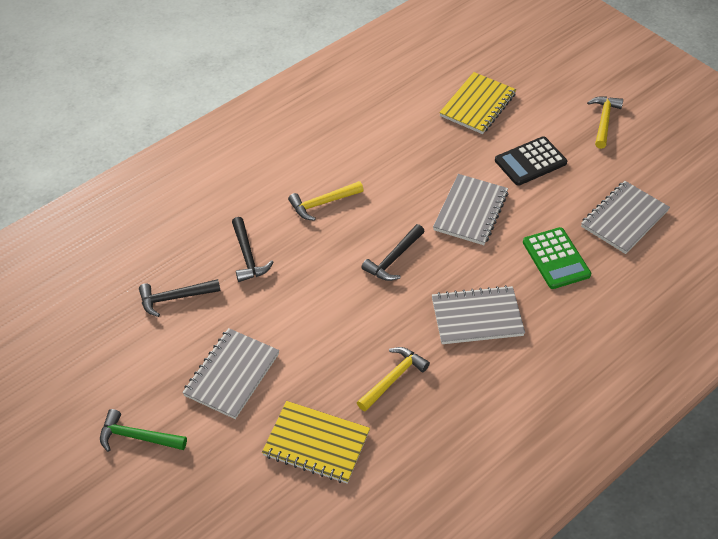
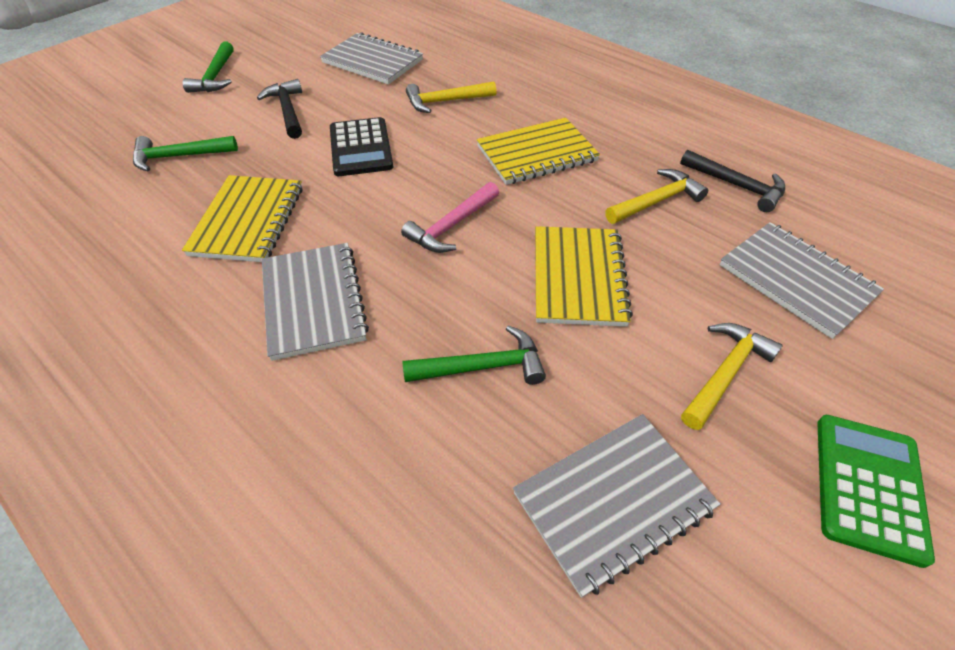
black hammer: 3 -> 2
green hammer: 1 -> 3
pink hammer: 0 -> 1
yellow notebook: 2 -> 3

